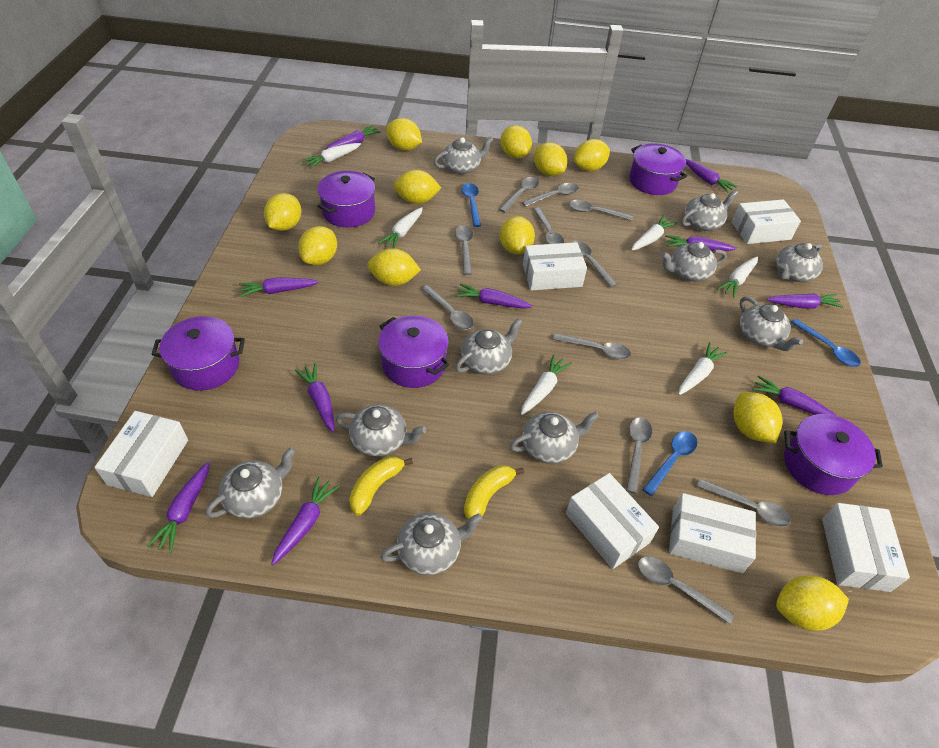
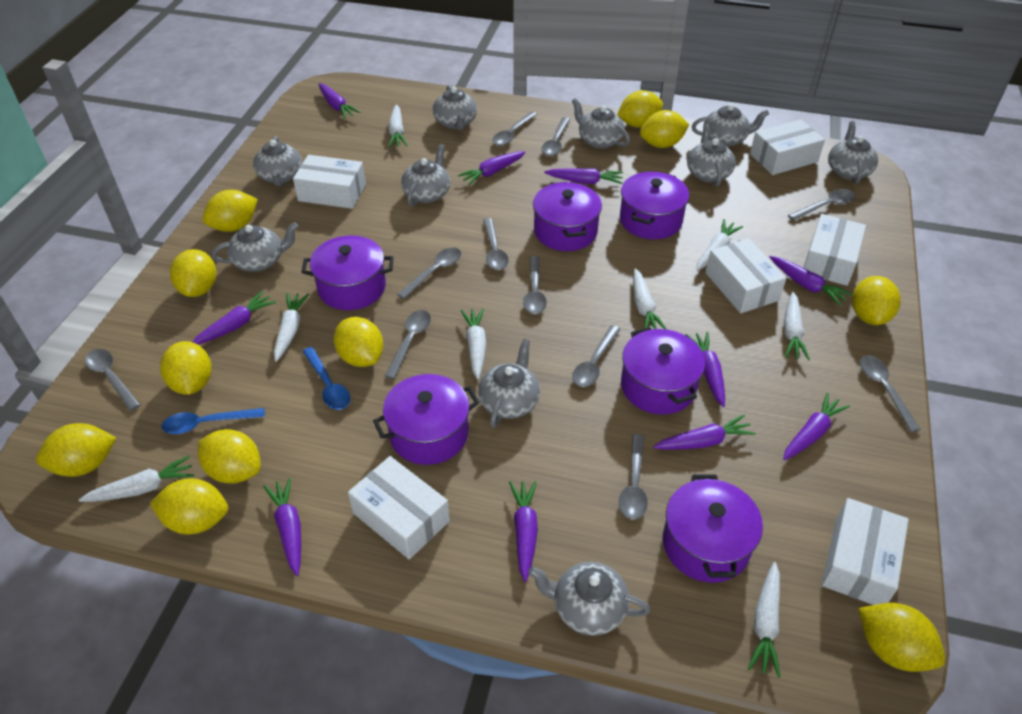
blue spoon: 3 -> 2
purple pot: 5 -> 6
white carrot: 6 -> 8
yellow banana: 2 -> 0

